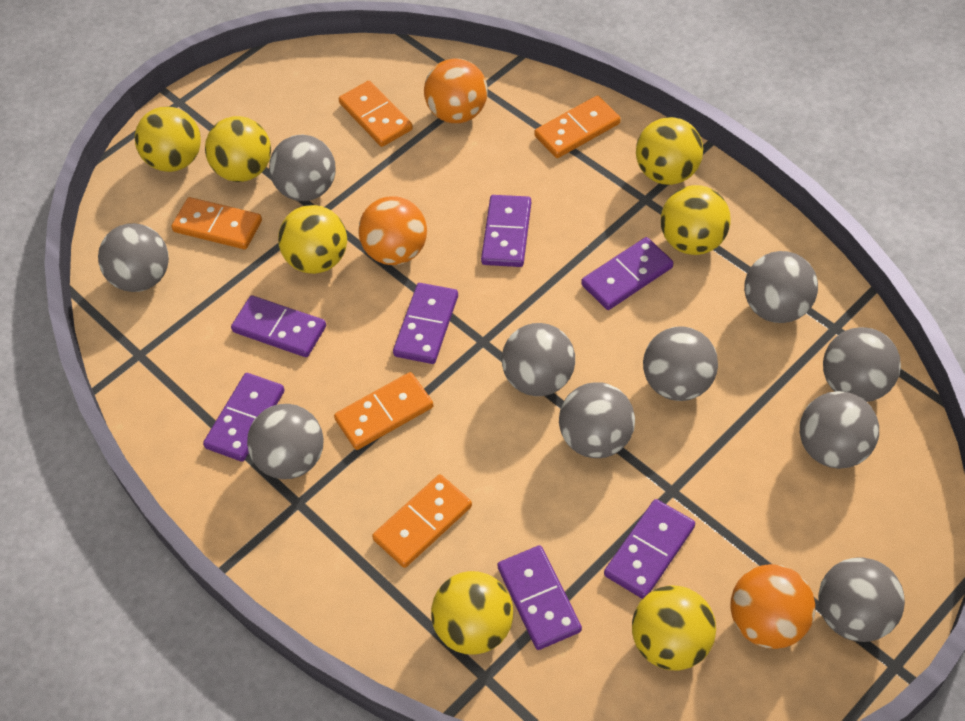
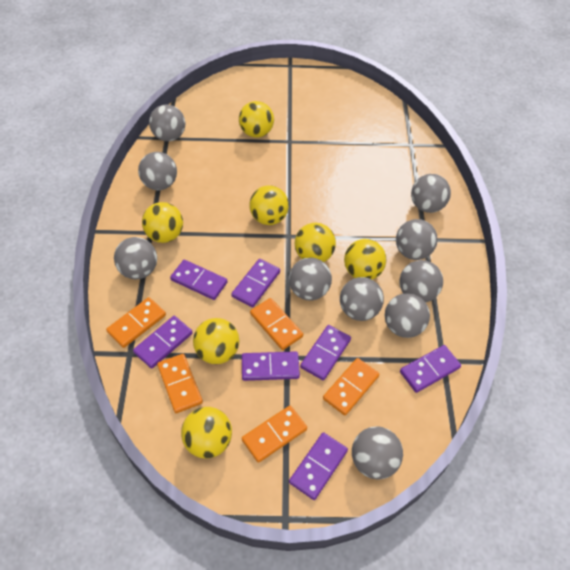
orange ball: 3 -> 0

